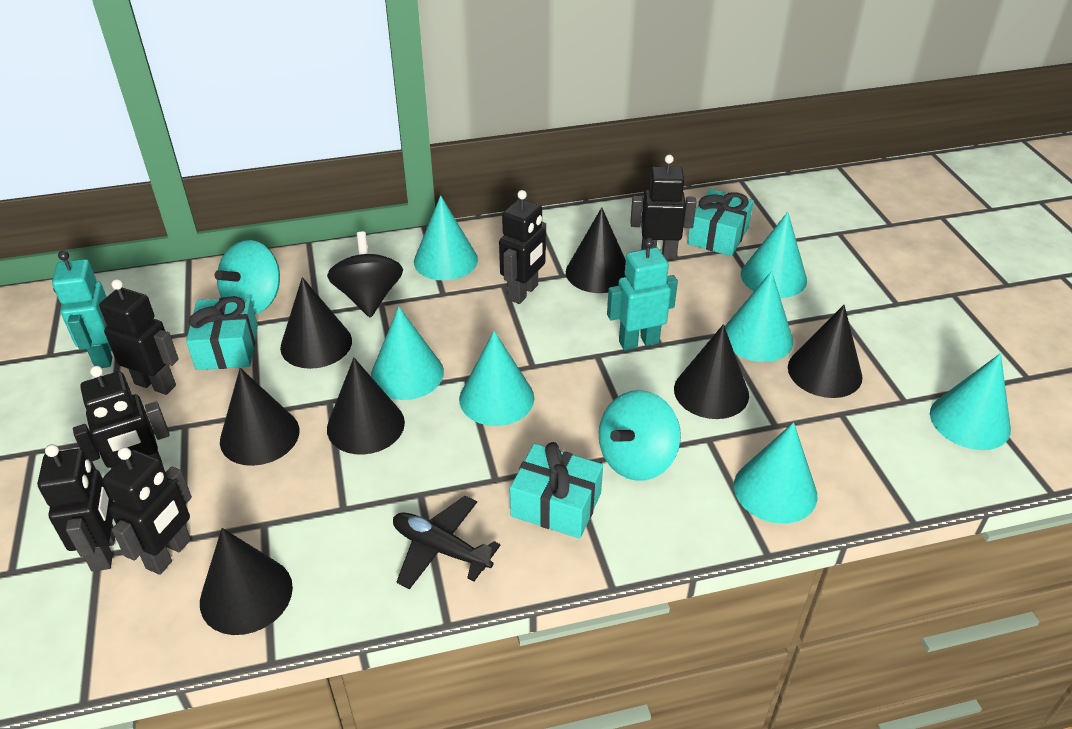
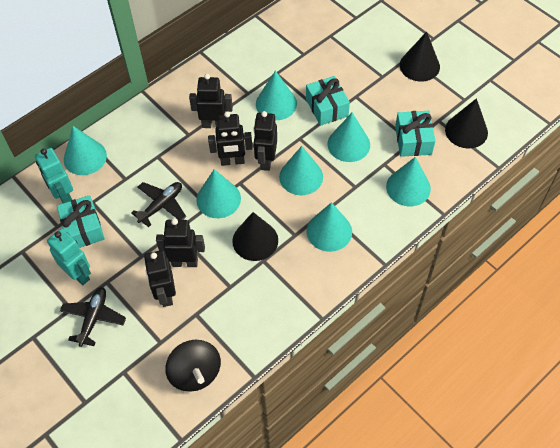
black cone: 7 -> 3
black plane: 1 -> 2
black robot: 6 -> 5
turquoise spinning top: 2 -> 0

